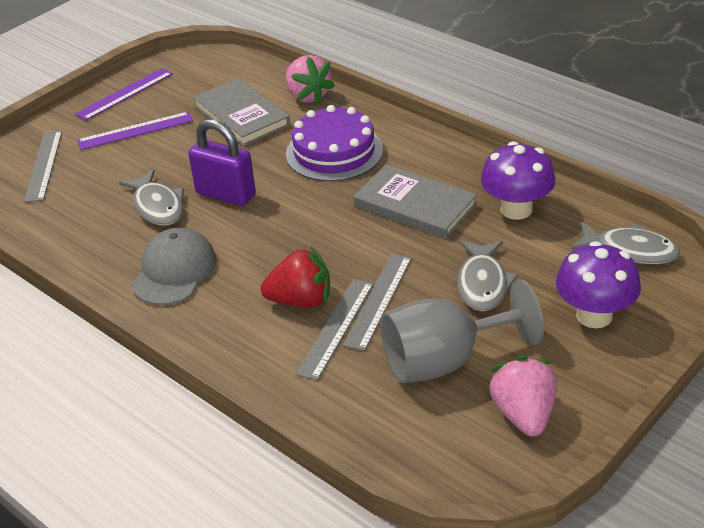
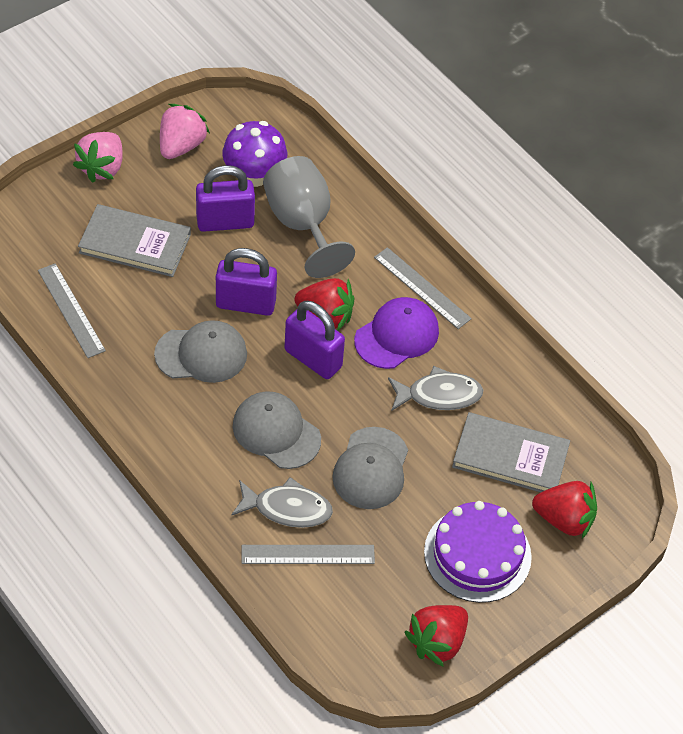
grey cap: 1 -> 3
grey fish: 3 -> 2
purple cap: 0 -> 1
purple mushroom: 2 -> 1
purple padlock: 1 -> 3
purple ruler: 2 -> 0
red strawberry: 1 -> 3

